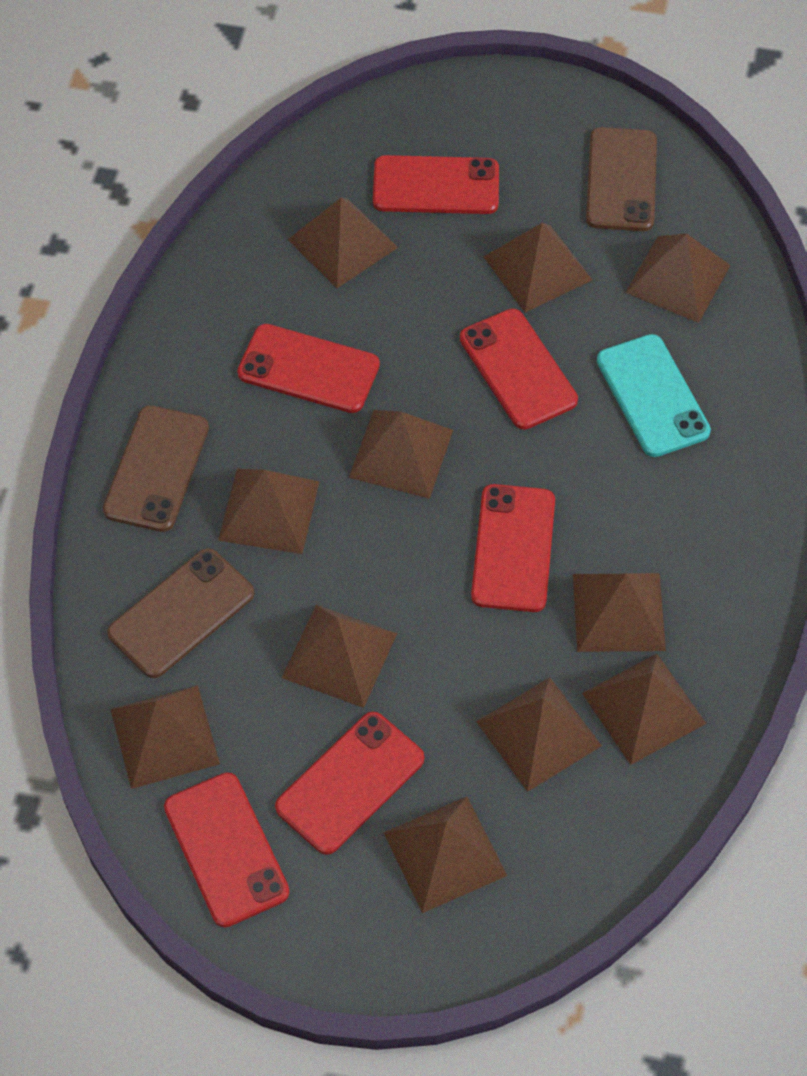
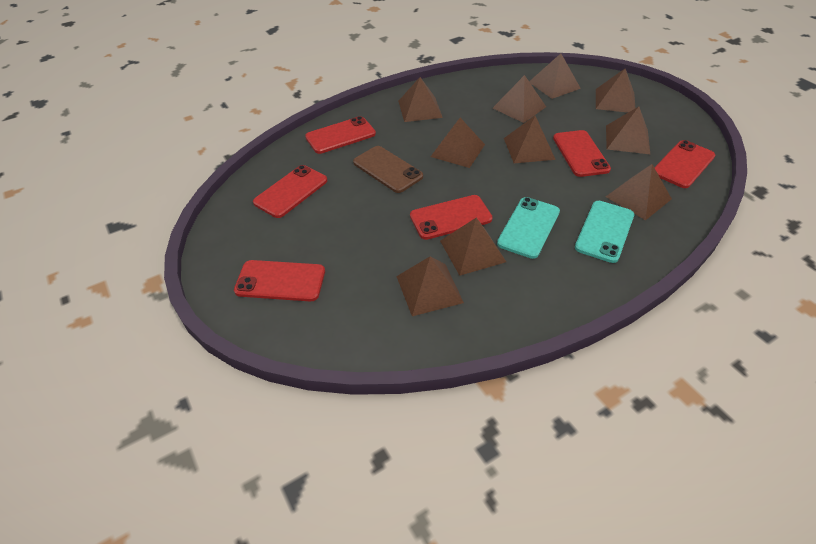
brown phone: 3 -> 1
brown pyramid: 11 -> 10
turquoise phone: 1 -> 2

